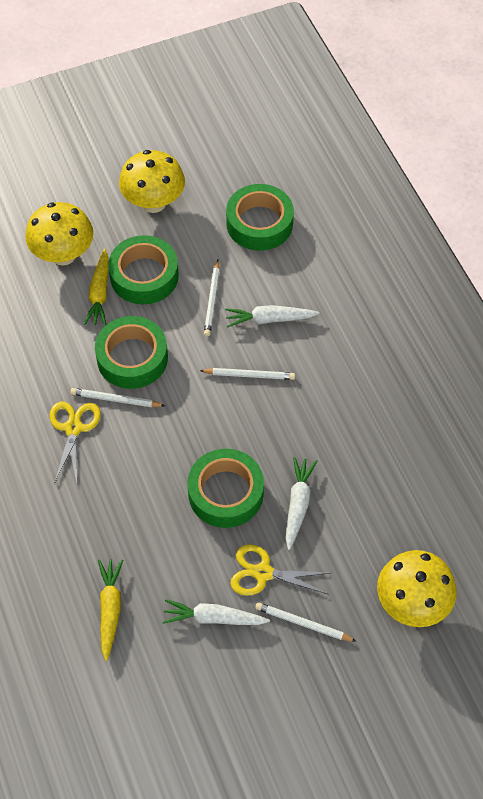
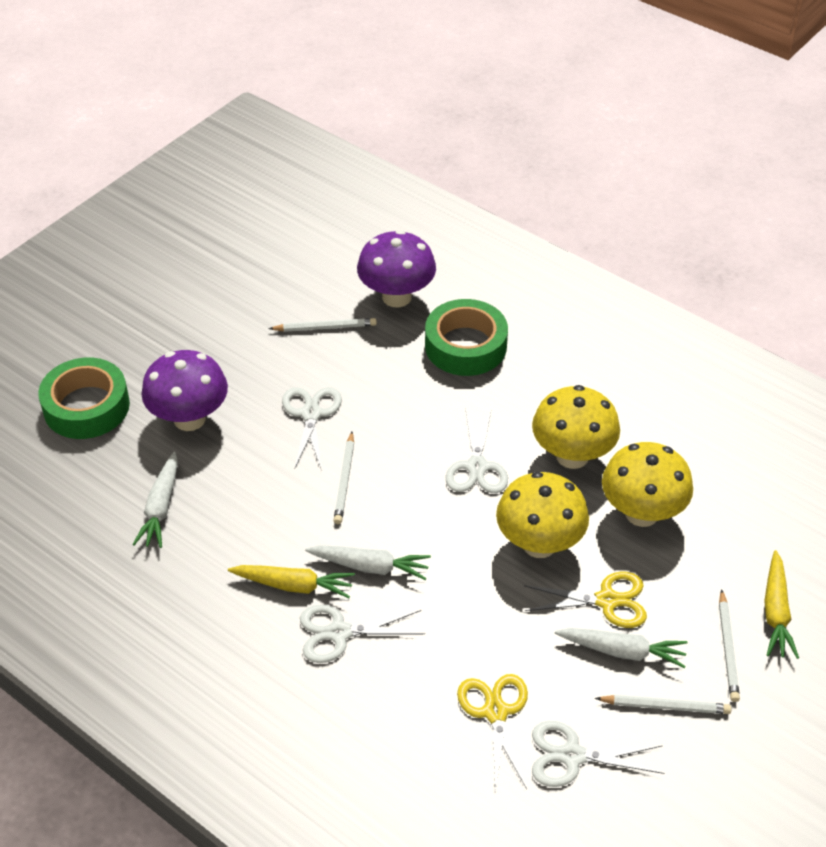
green tape: 4 -> 2
purple mushroom: 0 -> 2
white scissors: 0 -> 4

